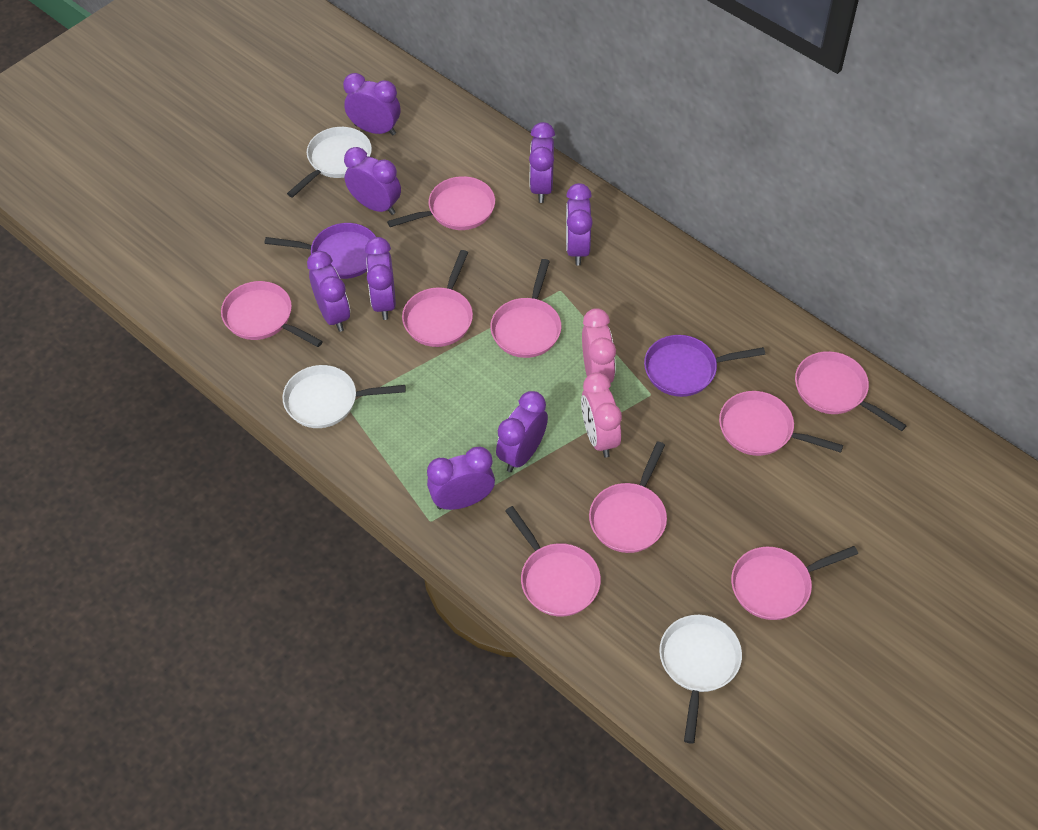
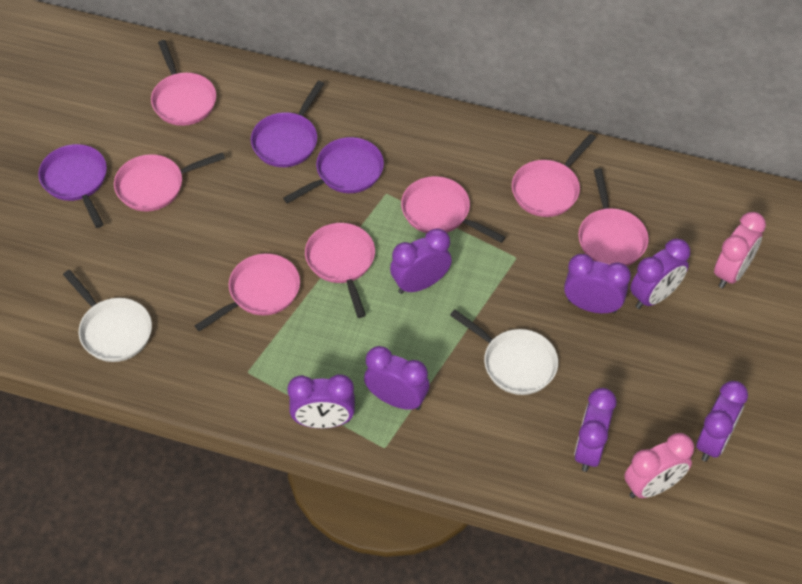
pink pan: 9 -> 7
purple clock: 8 -> 7
purple pan: 2 -> 3
white pan: 3 -> 2

